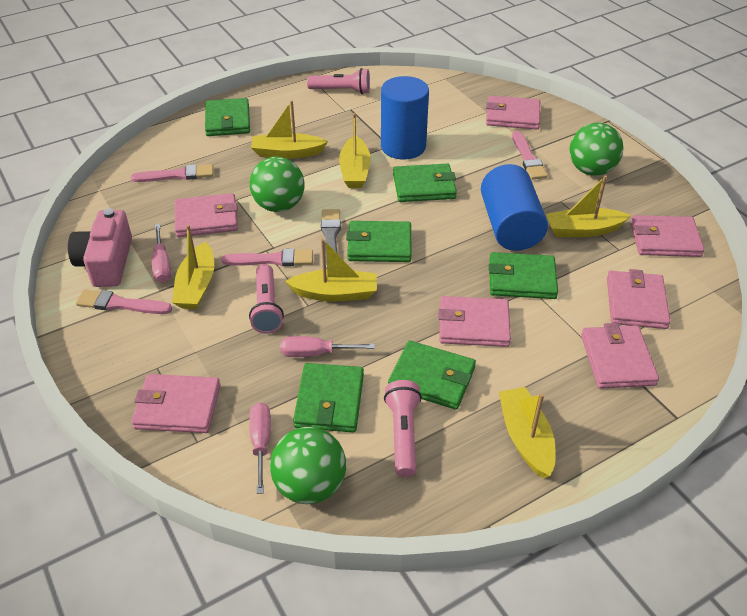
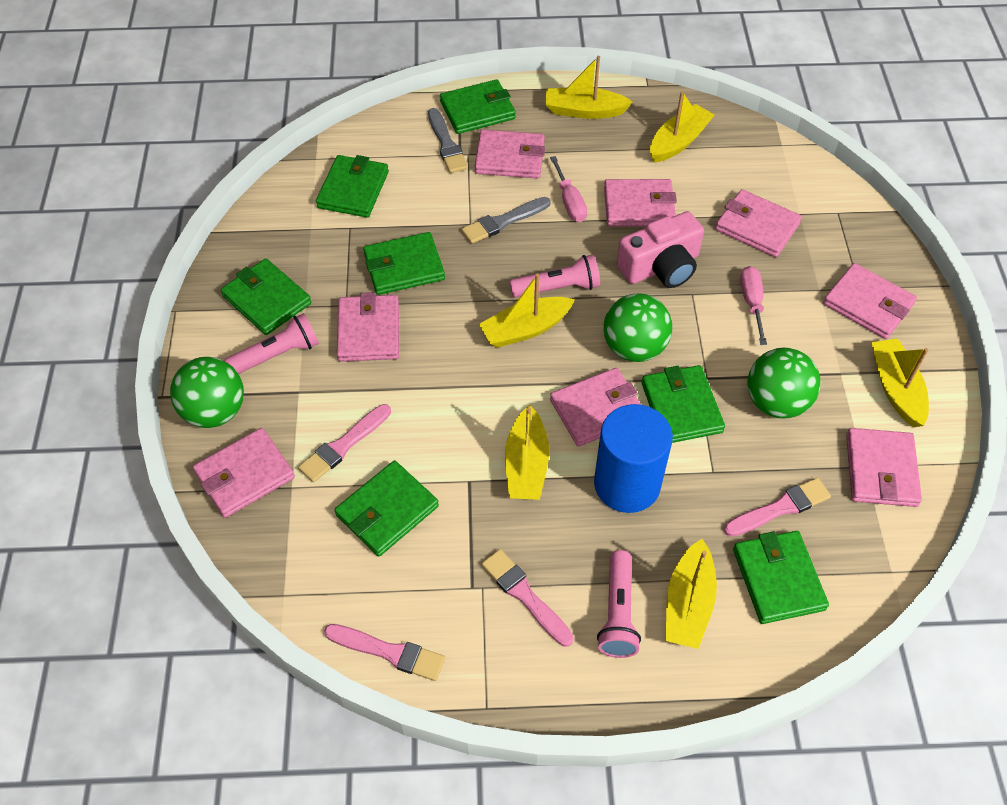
blue cylinder: 2 -> 1
green wallet: 6 -> 7
grey brush: 1 -> 2
pink screwdriver: 3 -> 2
pink wallet: 7 -> 8

